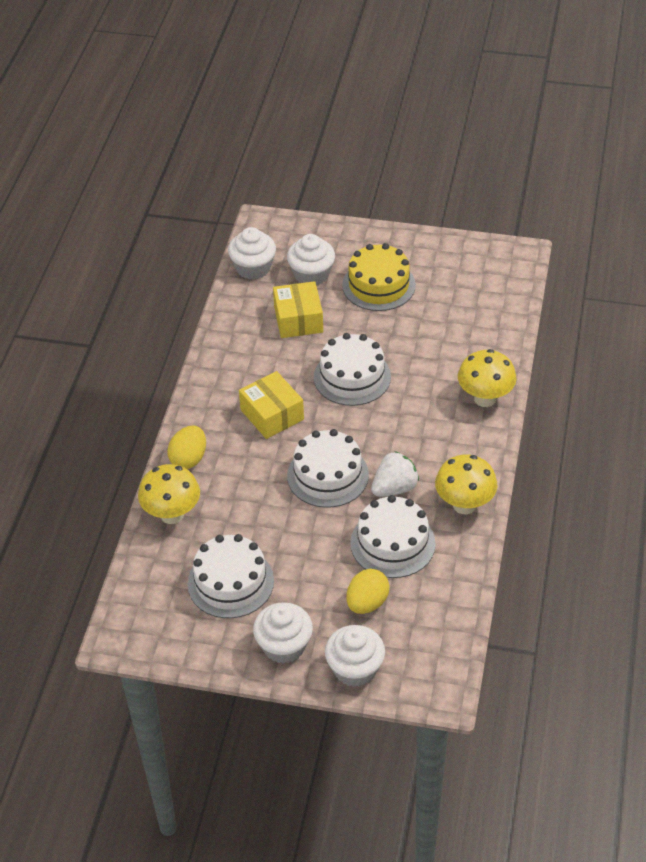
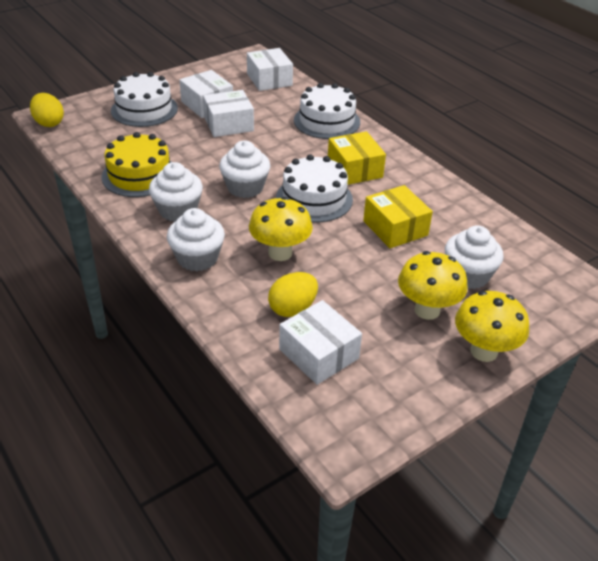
white box: 0 -> 4
white cake: 4 -> 3
white strawberry: 1 -> 0

